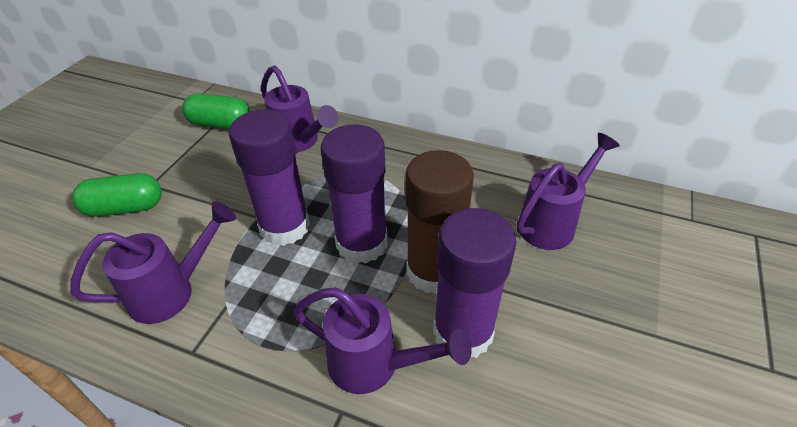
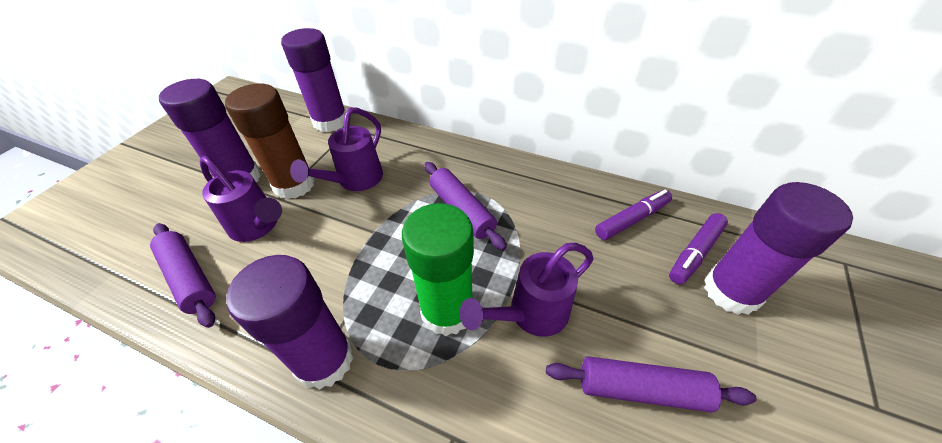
green capsule: 2 -> 0
green glue stick: 0 -> 1
purple glue stick: 3 -> 4
purple marker: 0 -> 2
purple rolling pin: 0 -> 3
purple watering can: 4 -> 3

